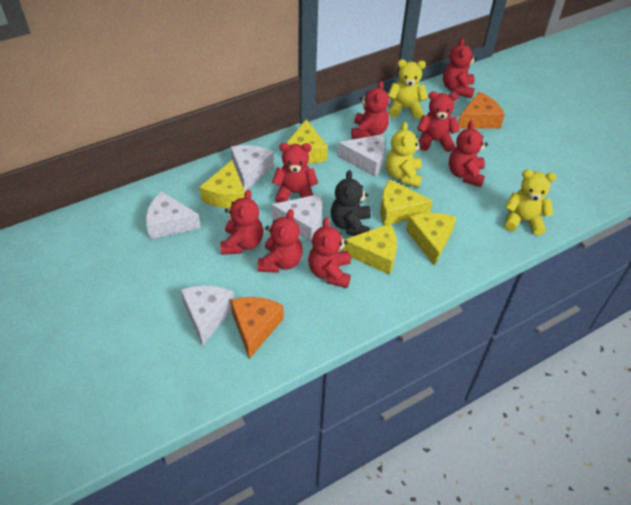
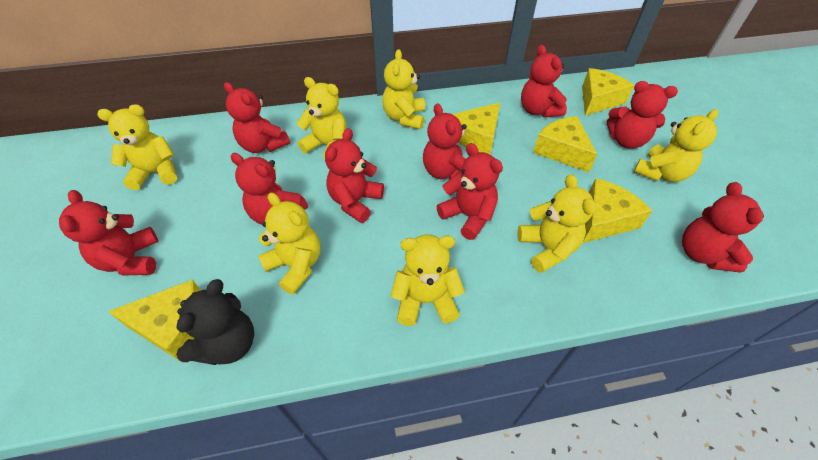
orange cheese: 2 -> 0
red teddy bear: 8 -> 9
white cheese: 5 -> 0
yellow teddy bear: 3 -> 7

